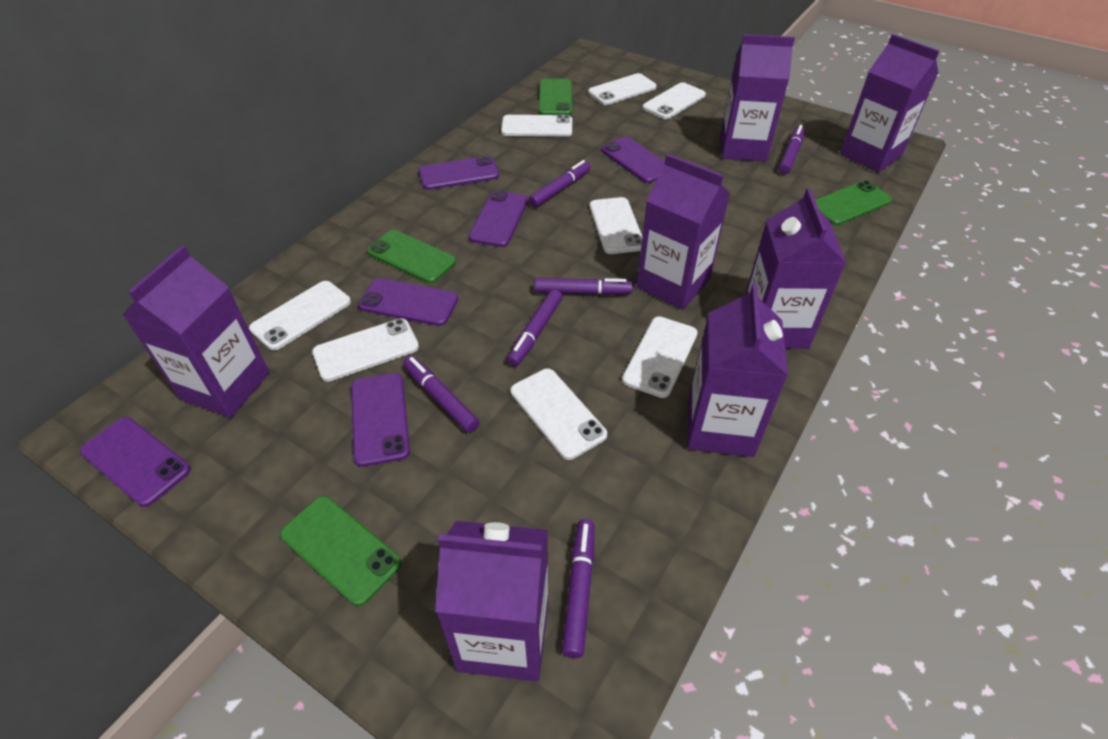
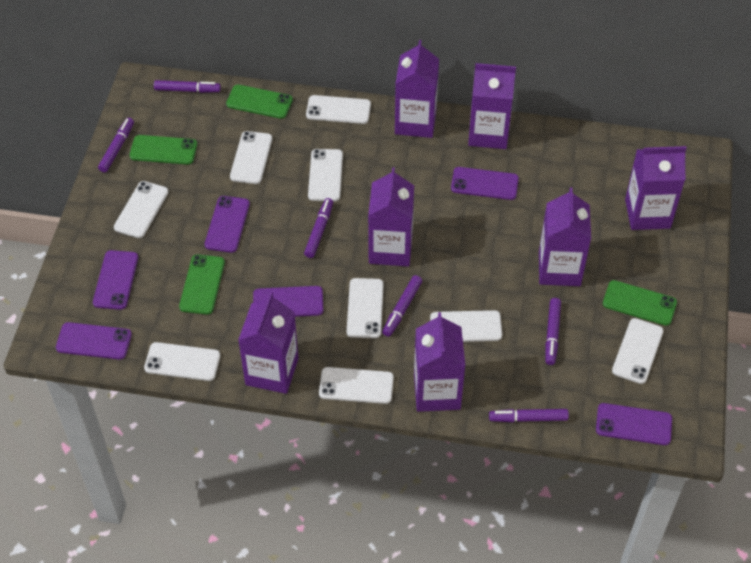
white phone: 8 -> 9

